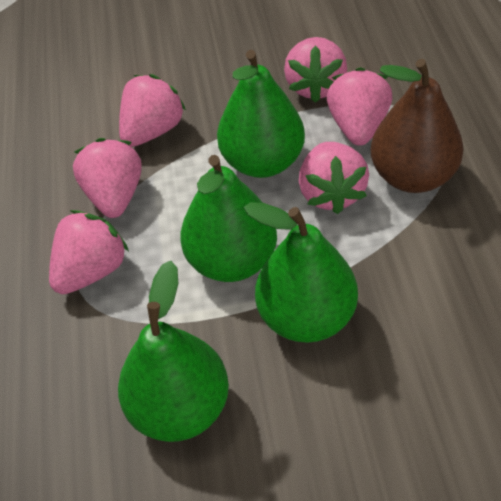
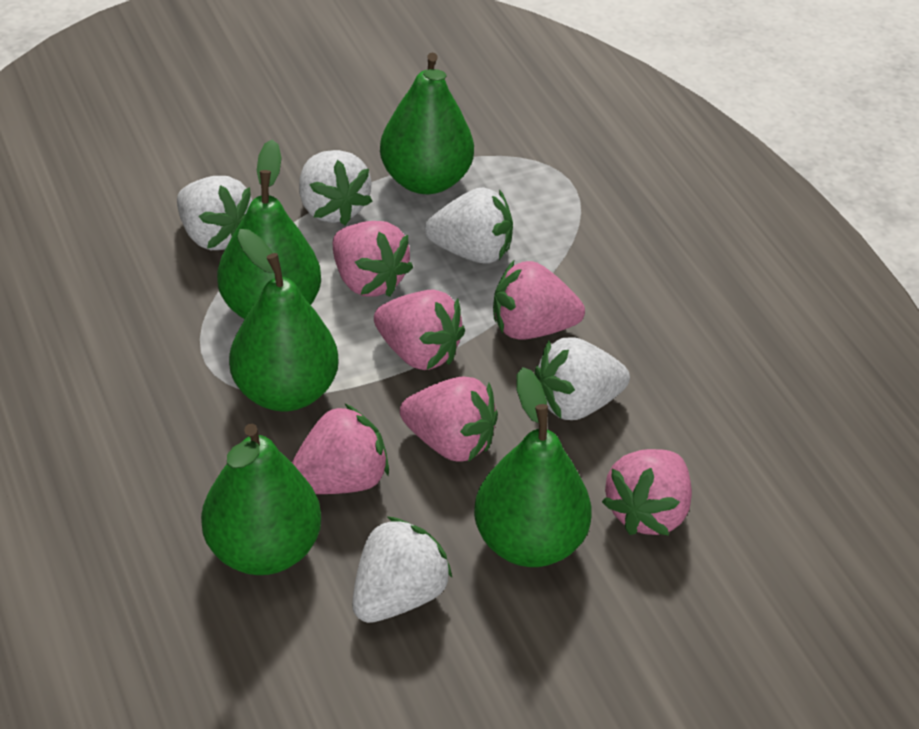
brown pear: 1 -> 0
green pear: 4 -> 5
white strawberry: 0 -> 5

